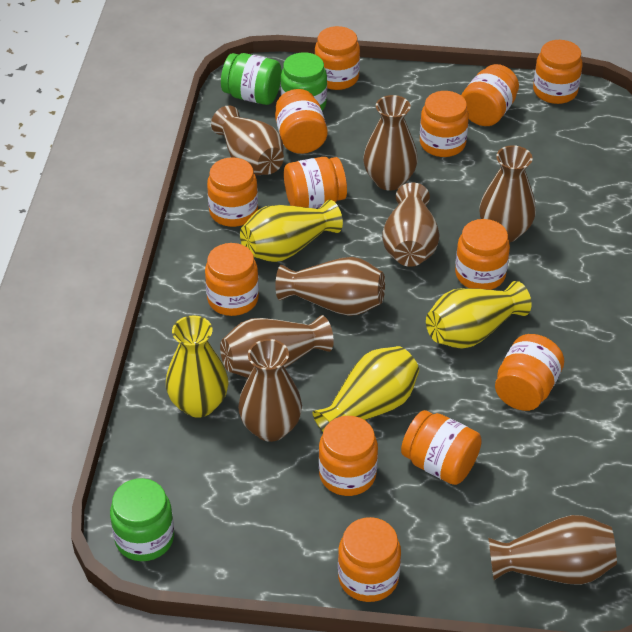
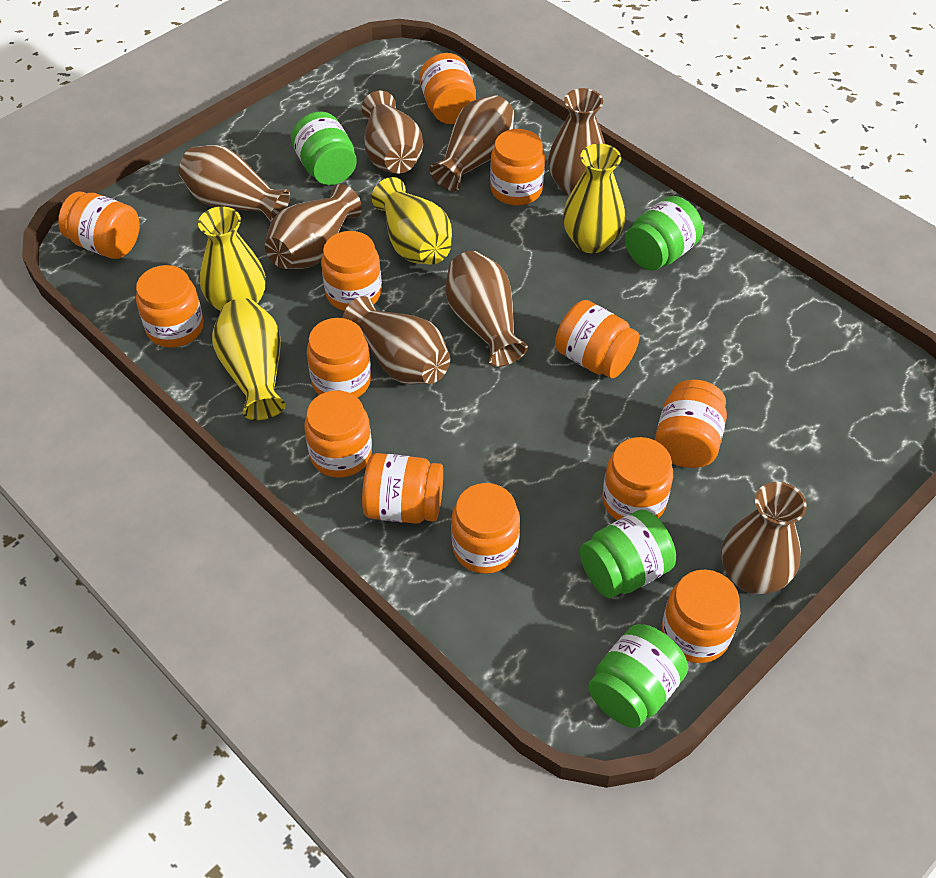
green jar: 3 -> 4

